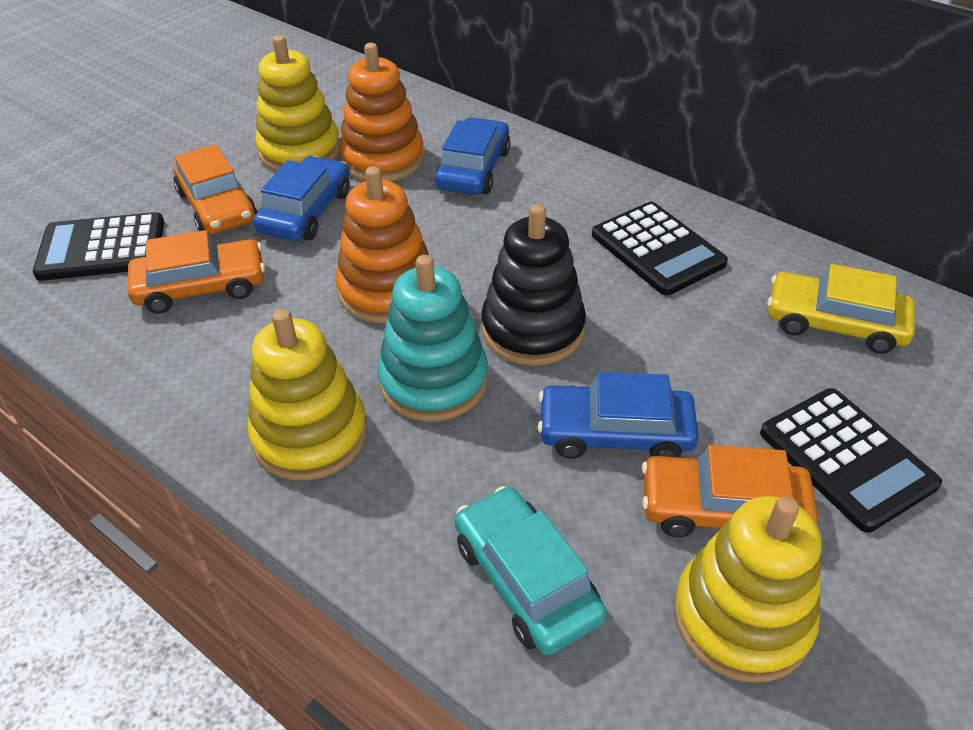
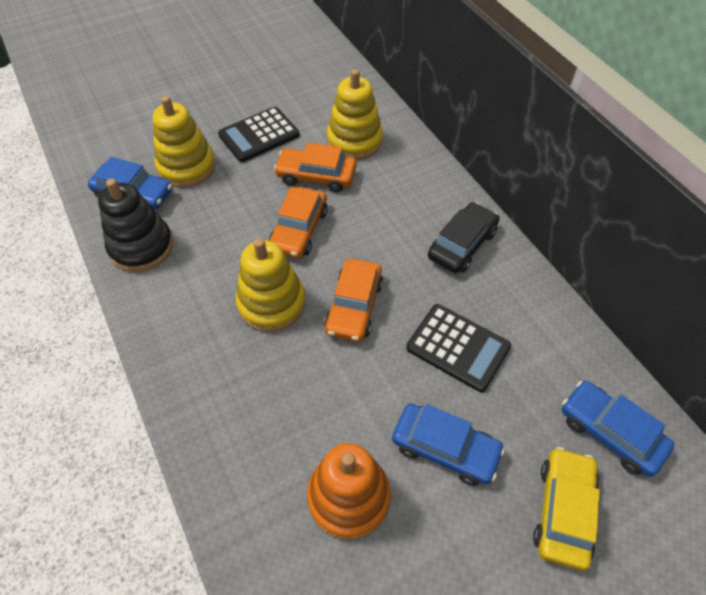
black calculator: 3 -> 2
black car: 0 -> 1
orange stacking toy: 2 -> 1
turquoise car: 1 -> 0
turquoise stacking toy: 1 -> 0

